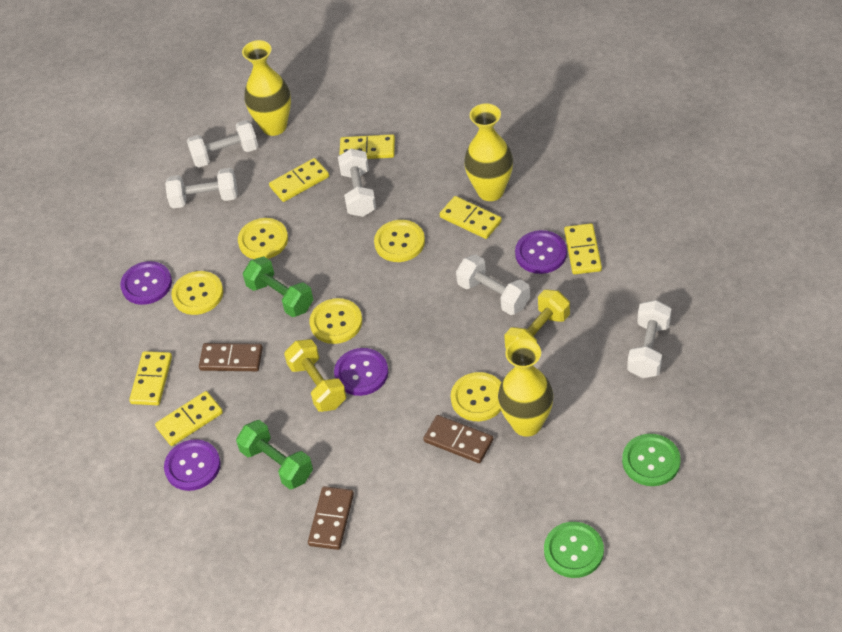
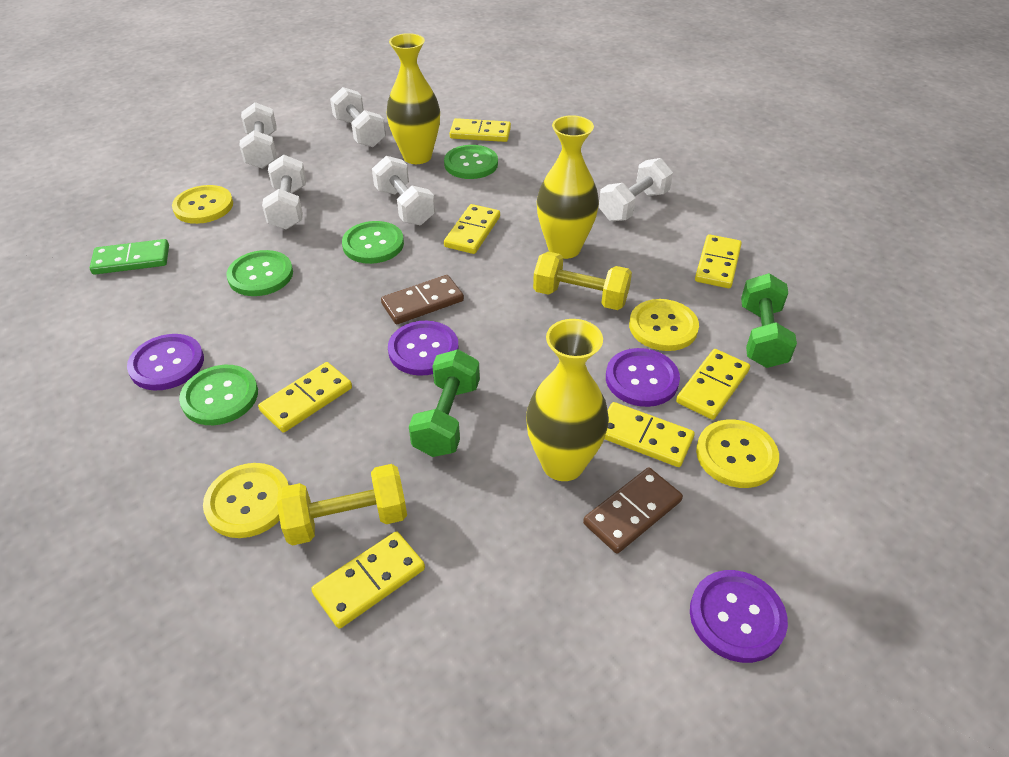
brown domino: 3 -> 2
green button: 2 -> 4
green domino: 0 -> 1
yellow button: 5 -> 4
yellow domino: 6 -> 7

